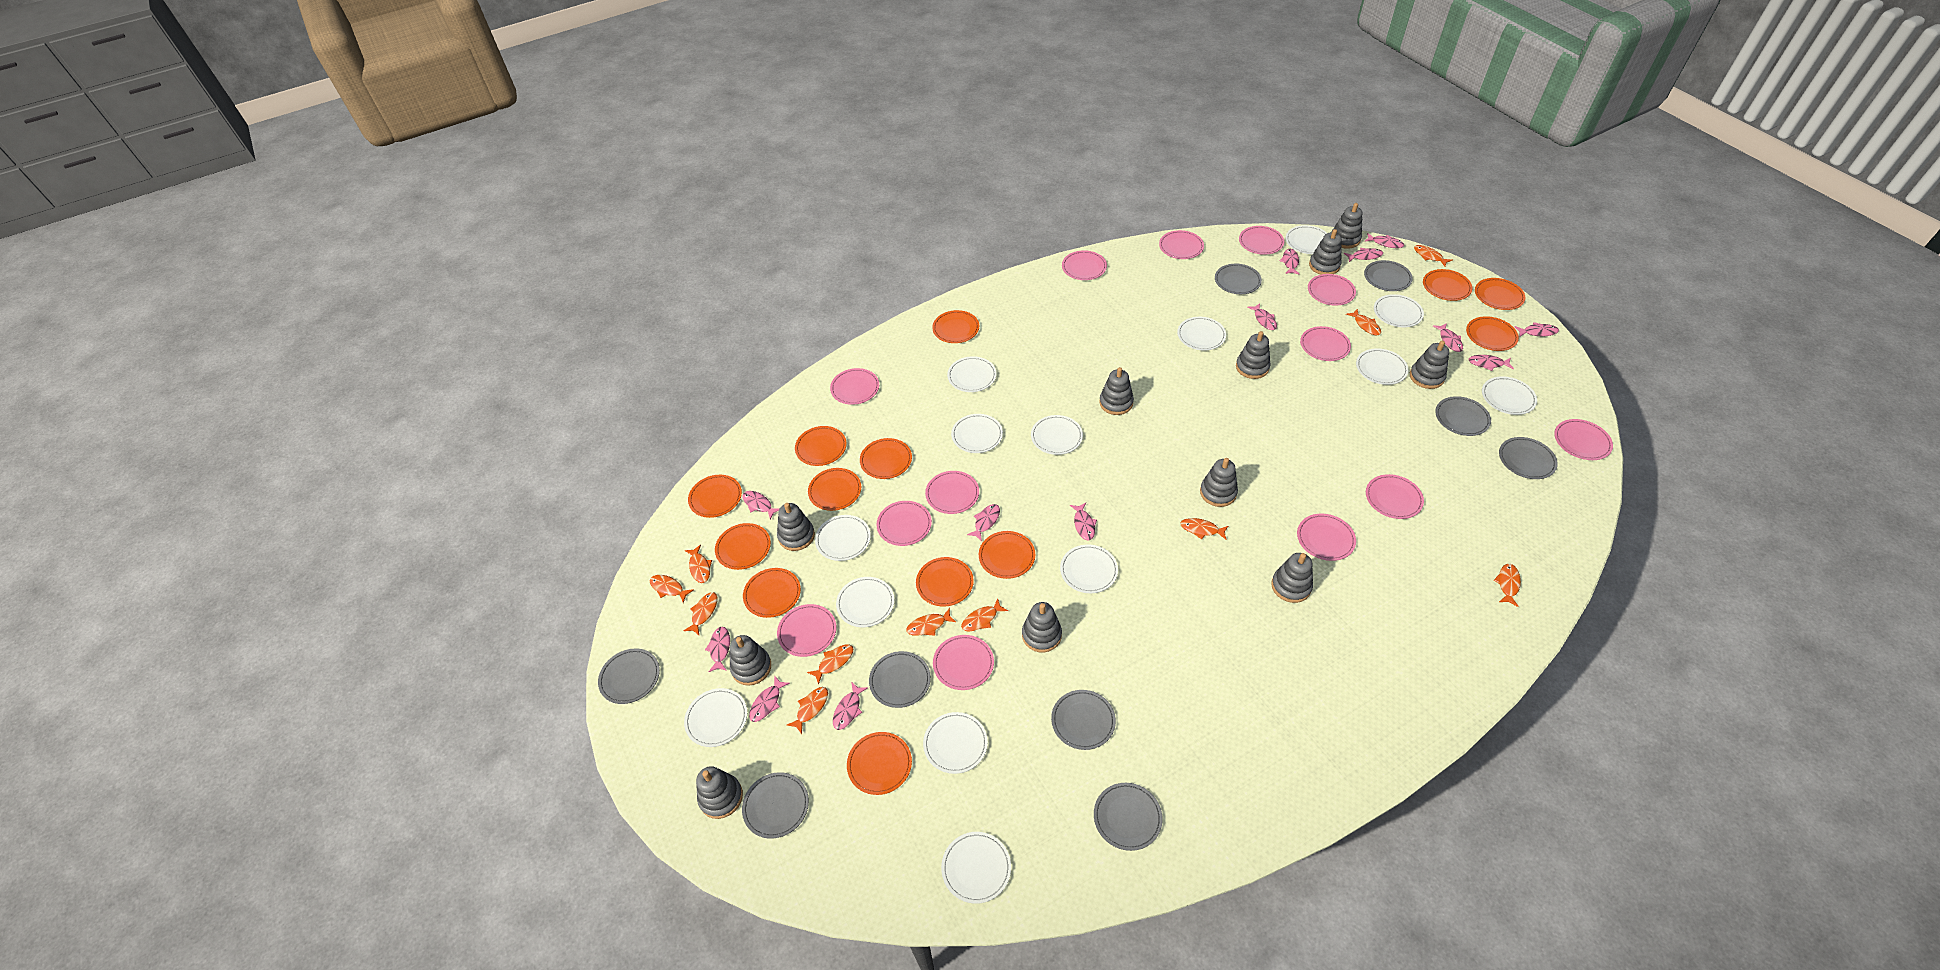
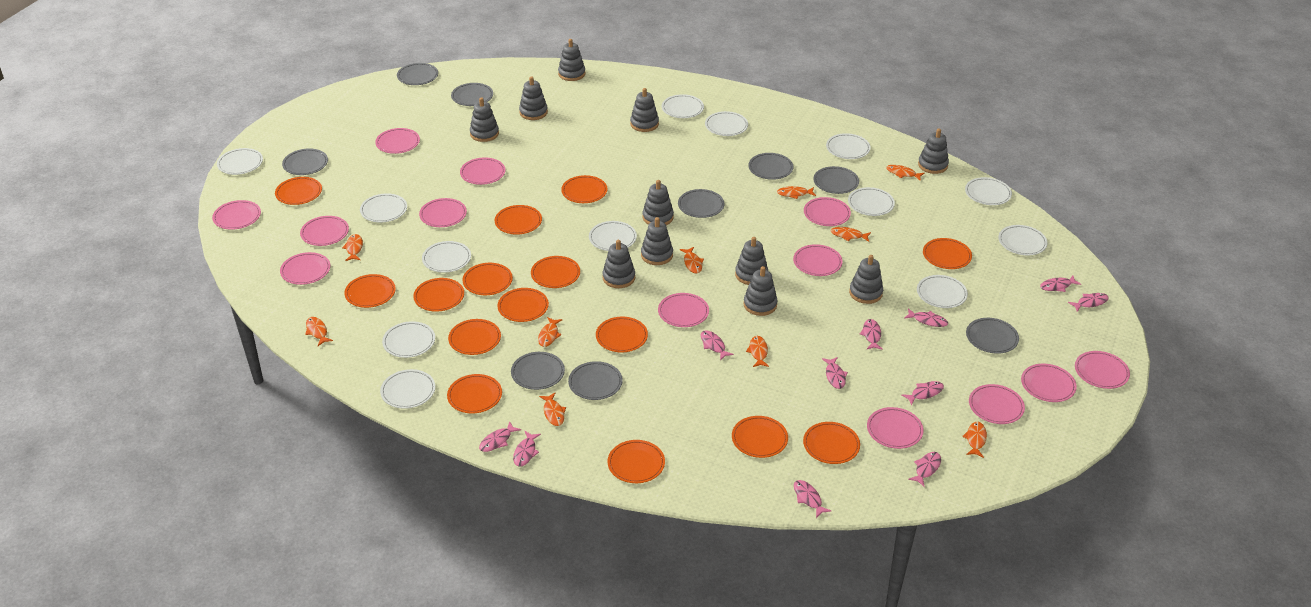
orange fish: 11 -> 10
orange plate: 13 -> 15
pink fish: 13 -> 11
white plate: 14 -> 13

